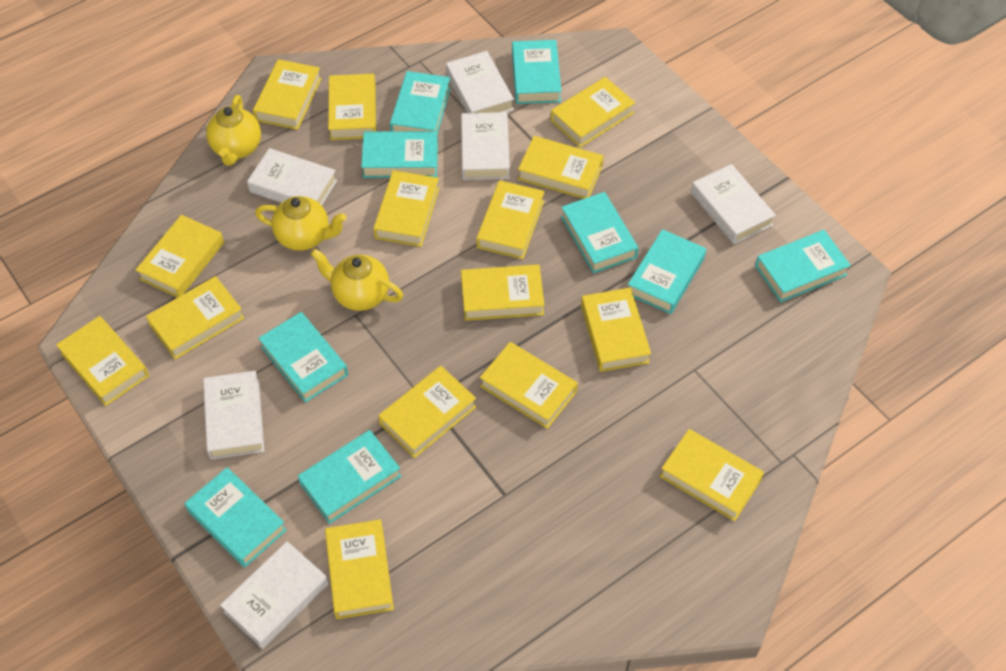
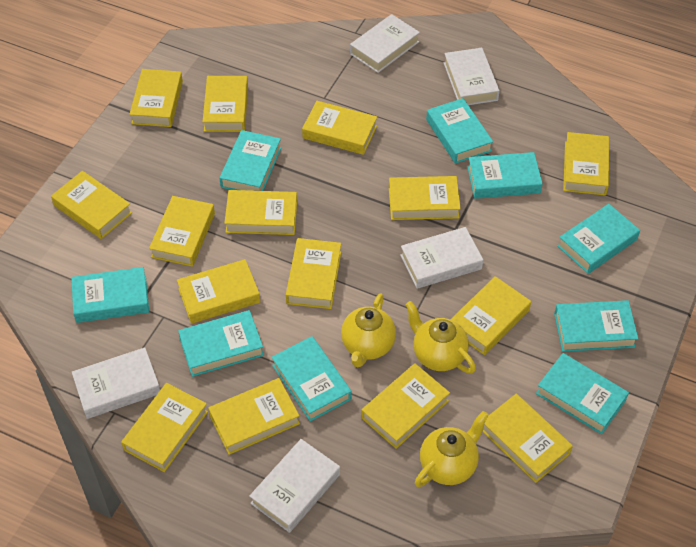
white book: 6 -> 5

